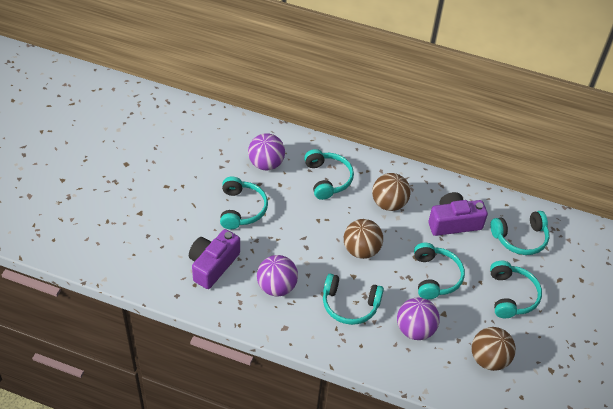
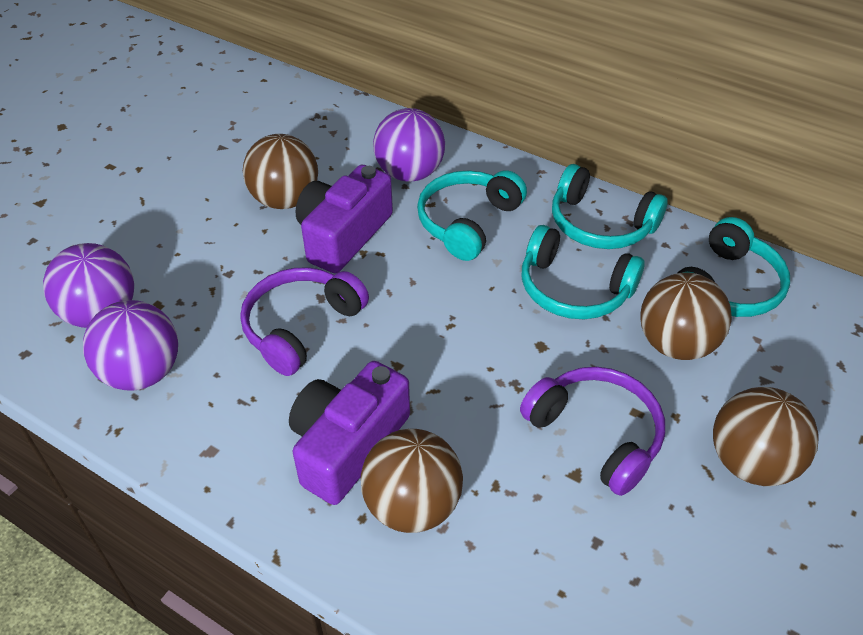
brown ball: 3 -> 4
purple headphones: 0 -> 2
turquoise headphones: 6 -> 4

